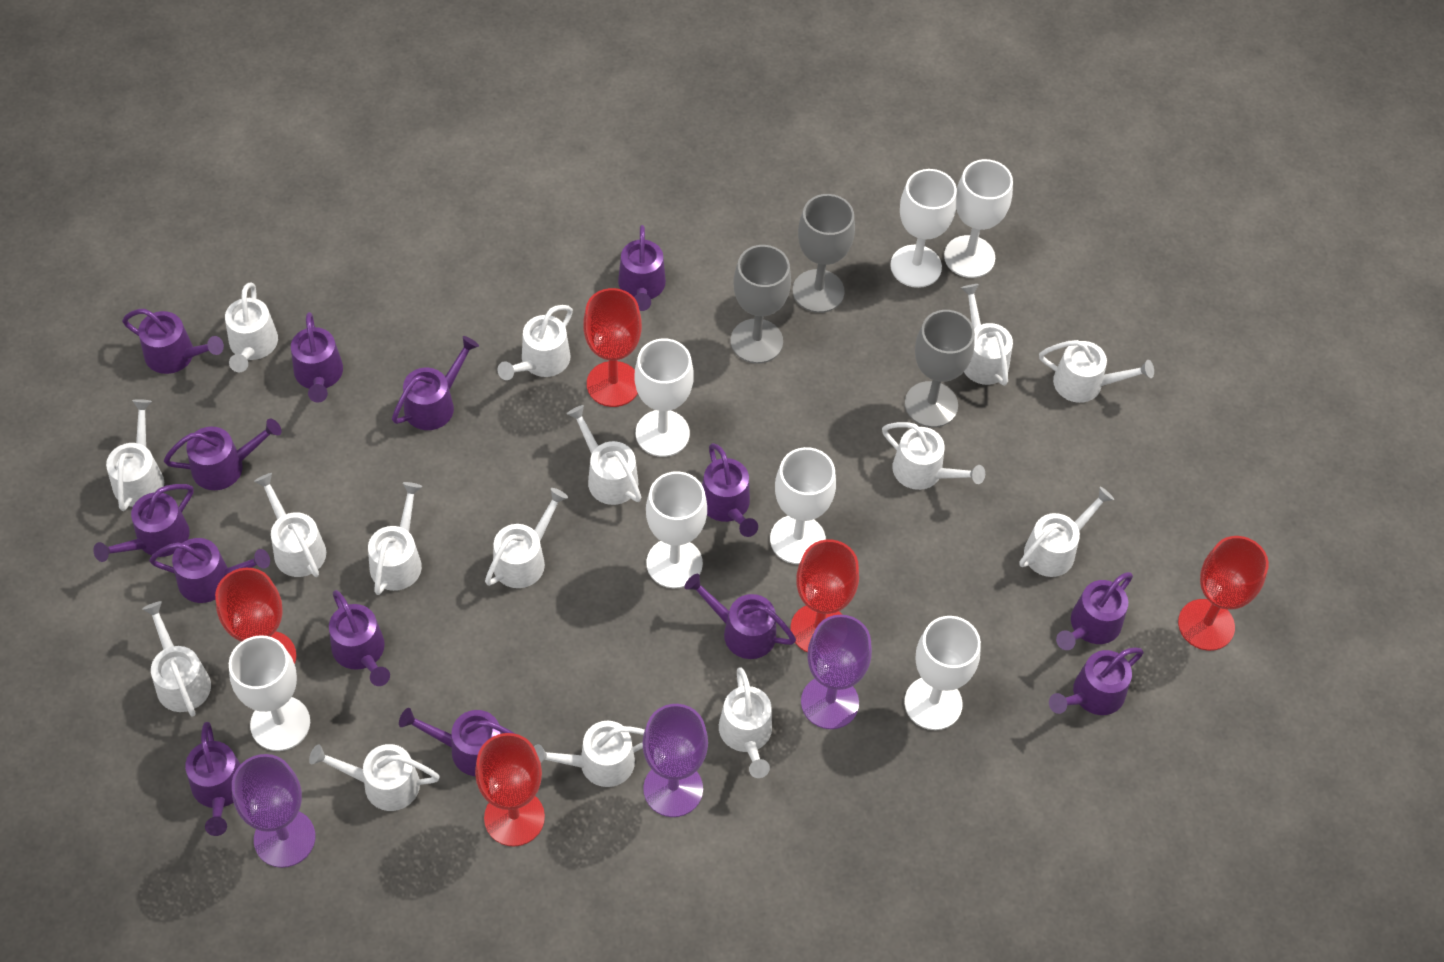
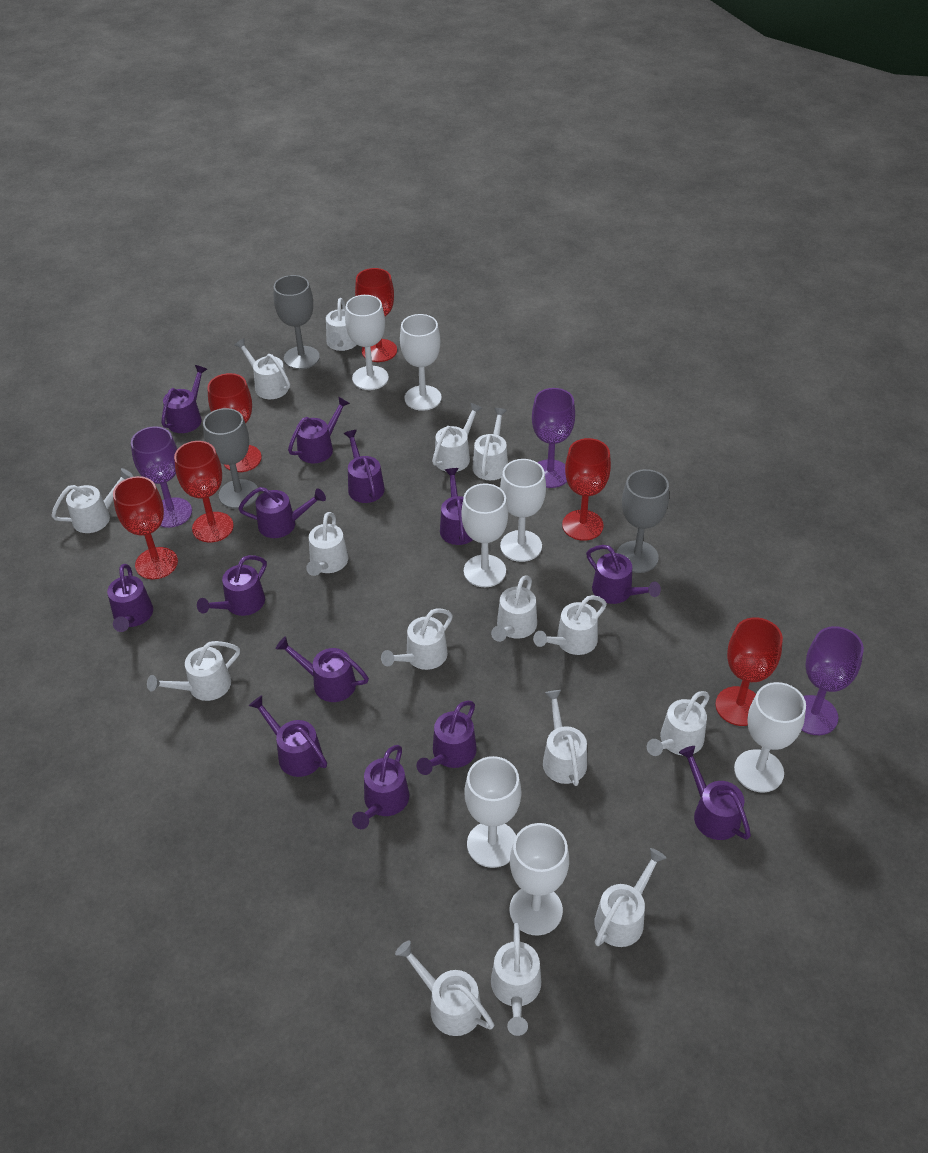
purple watering can: 14 -> 13
red goblet: 5 -> 6

